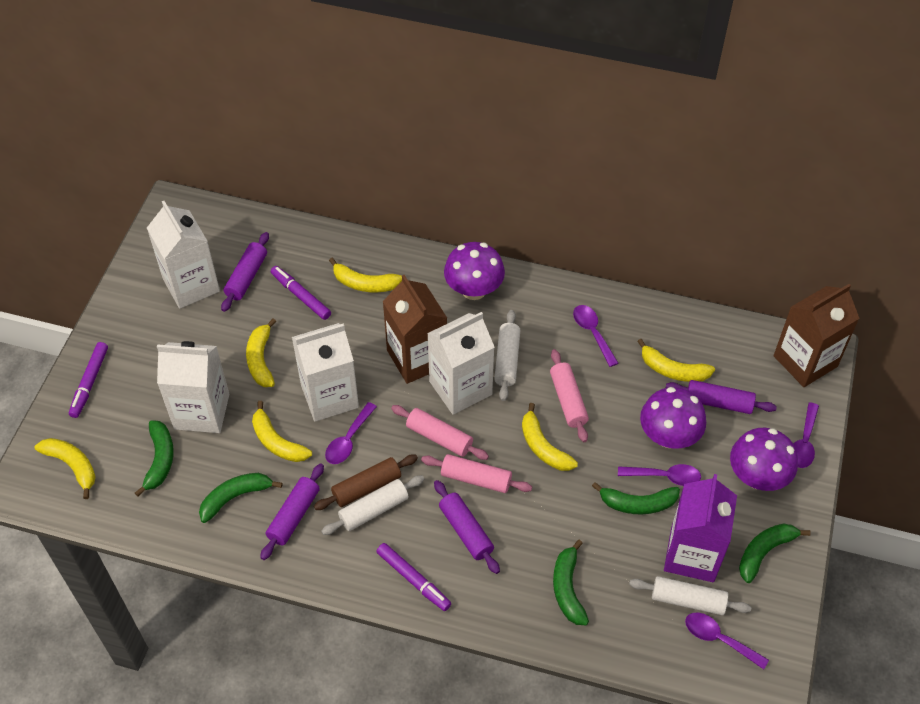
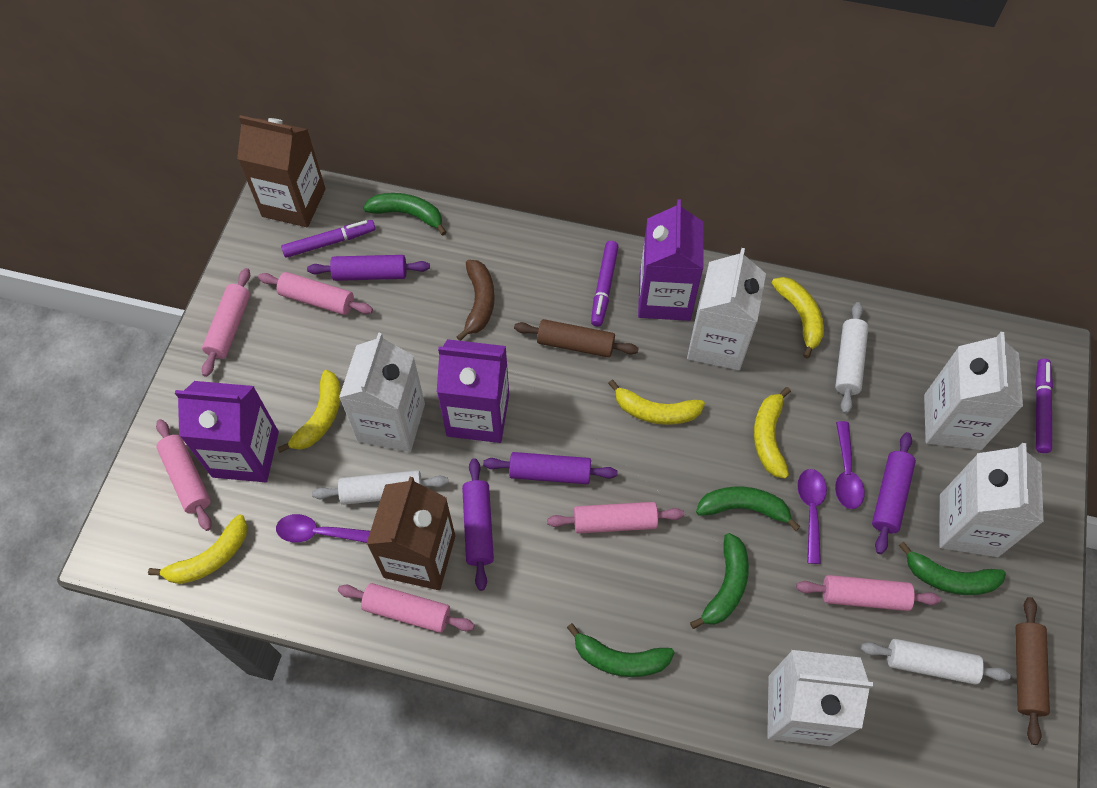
brown banana: 0 -> 1
brown rolling pin: 1 -> 2
pink rolling pin: 3 -> 6
purple carton: 1 -> 3
purple mushroom: 3 -> 0
purple spoon: 5 -> 3
white carton: 4 -> 5
yellow banana: 6 -> 5

